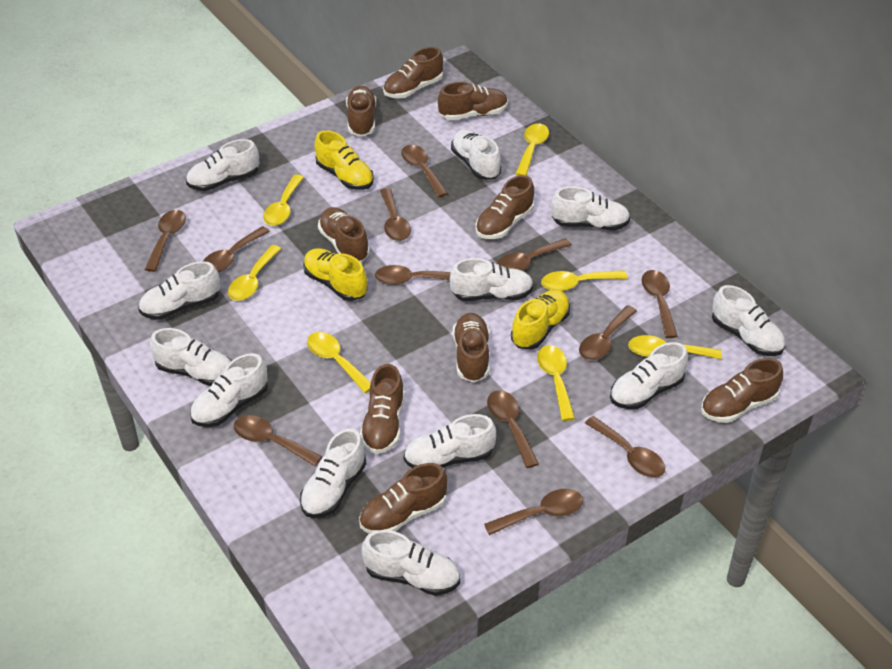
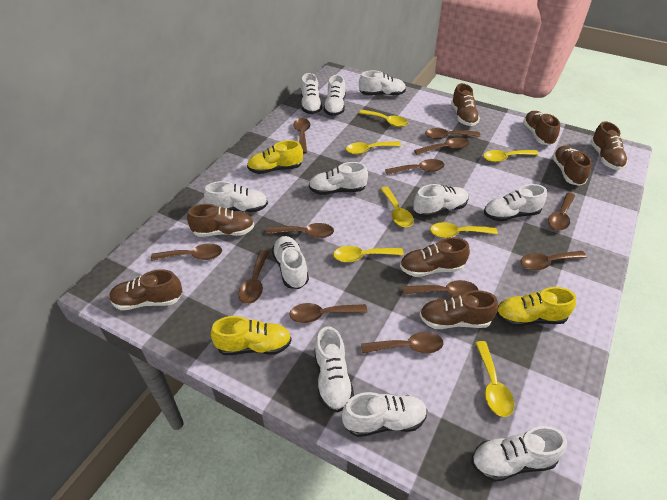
brown shoe: 9 -> 8
white shoe: 12 -> 11

